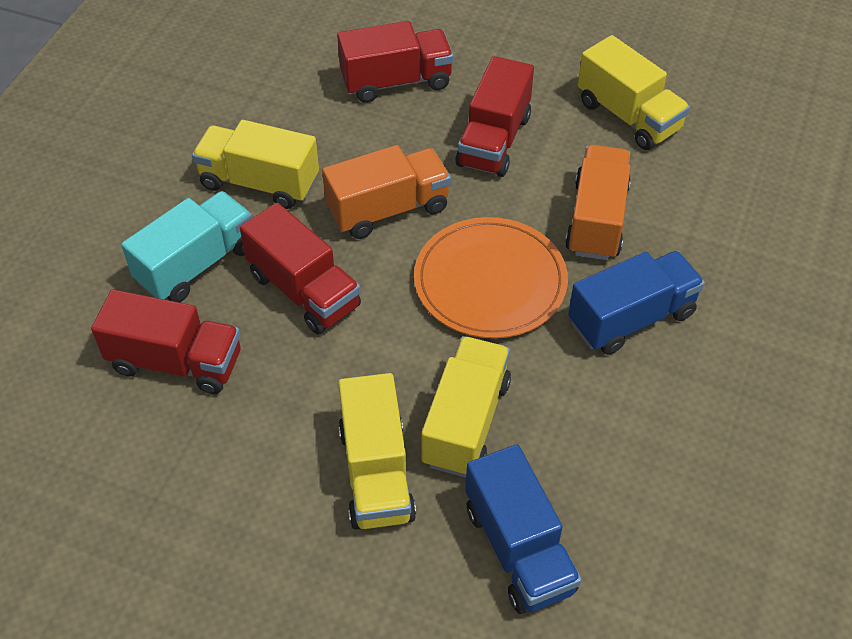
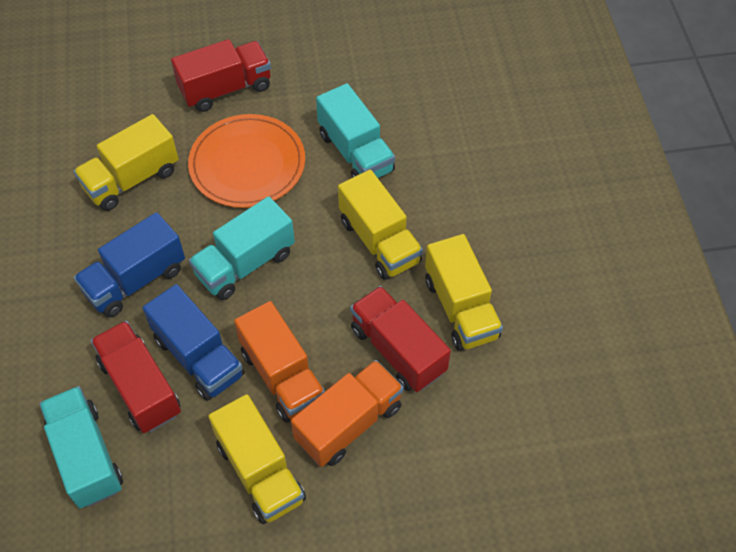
red truck: 4 -> 3
turquoise truck: 1 -> 3

